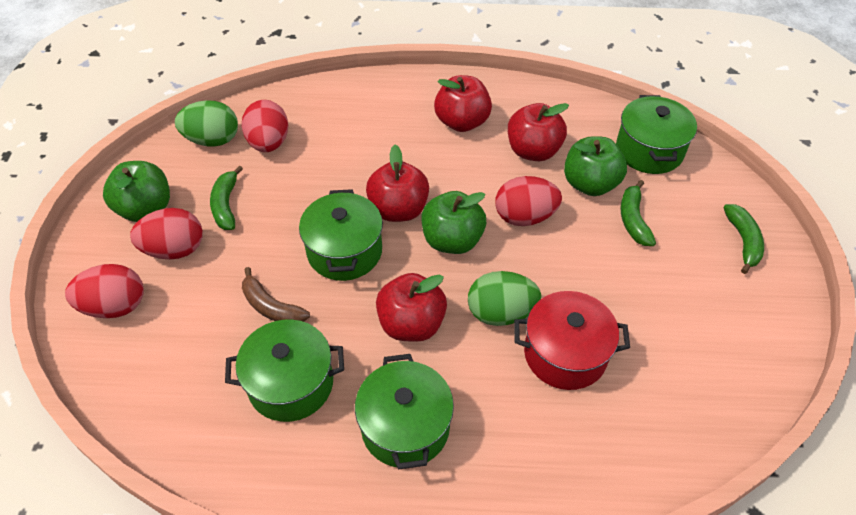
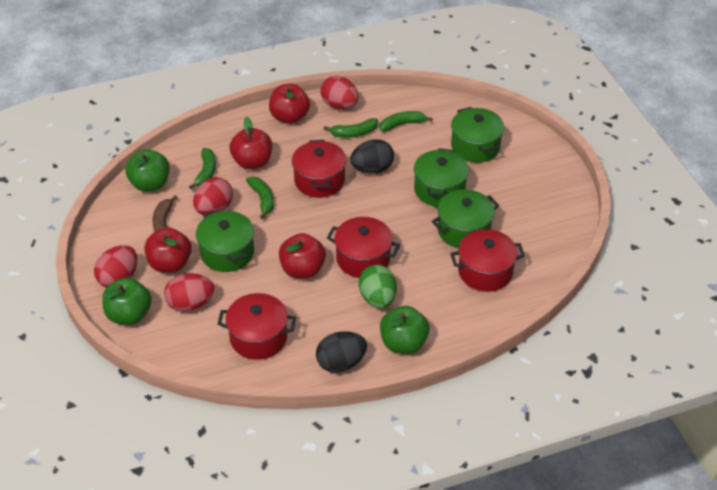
black egg: 0 -> 2
green banana: 3 -> 4
green egg: 2 -> 1
red pot: 1 -> 4

